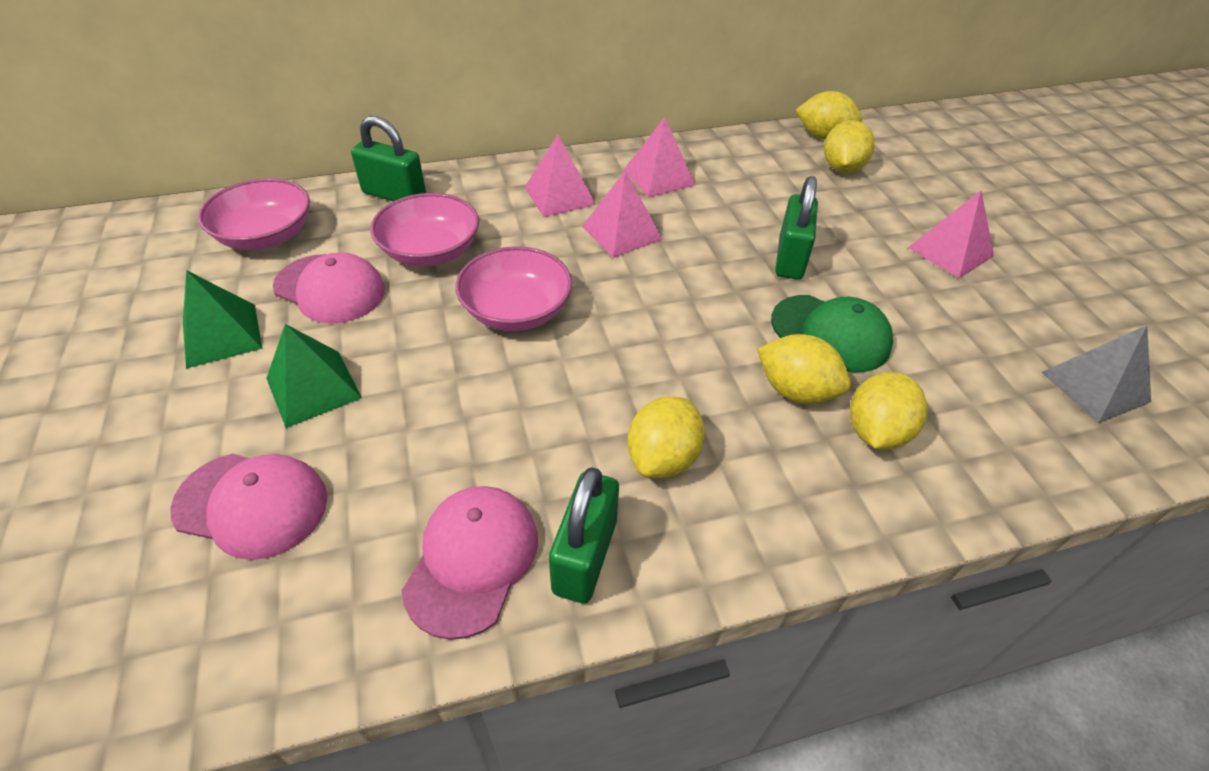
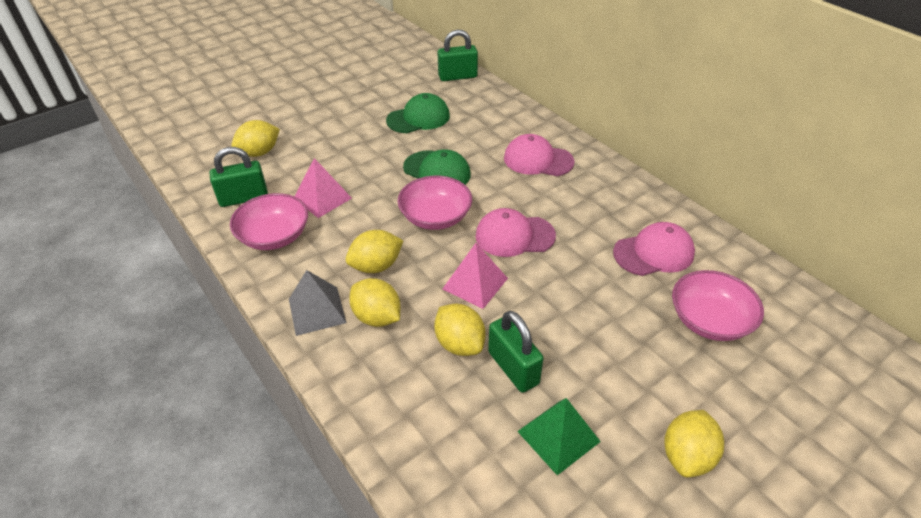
green cap: 1 -> 2
green pyramid: 2 -> 1
pink pyramid: 4 -> 2

